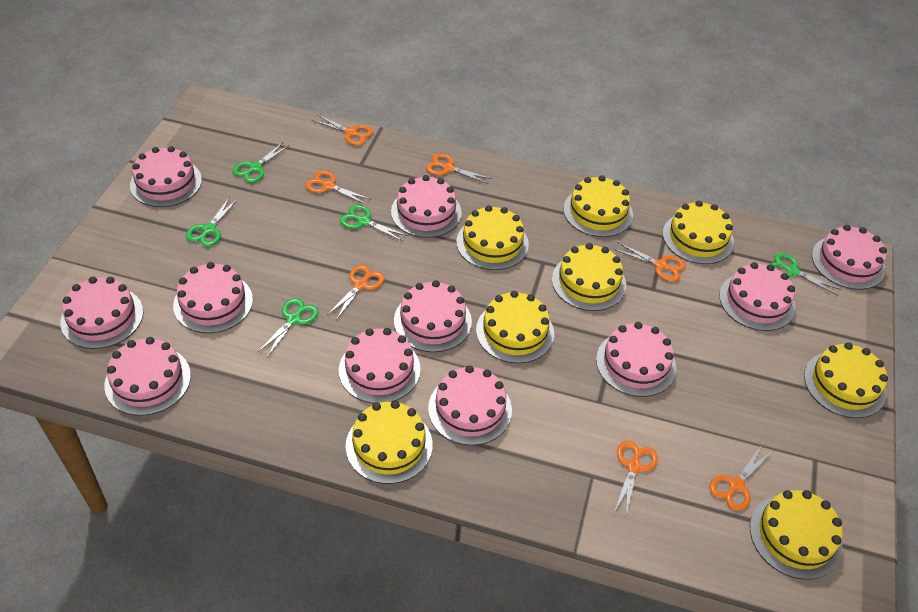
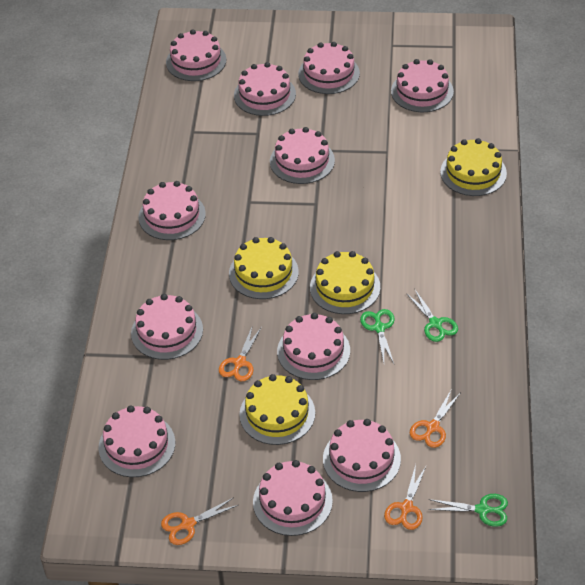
green scissors: 5 -> 3
orange scissors: 7 -> 4
yellow cake: 8 -> 4

